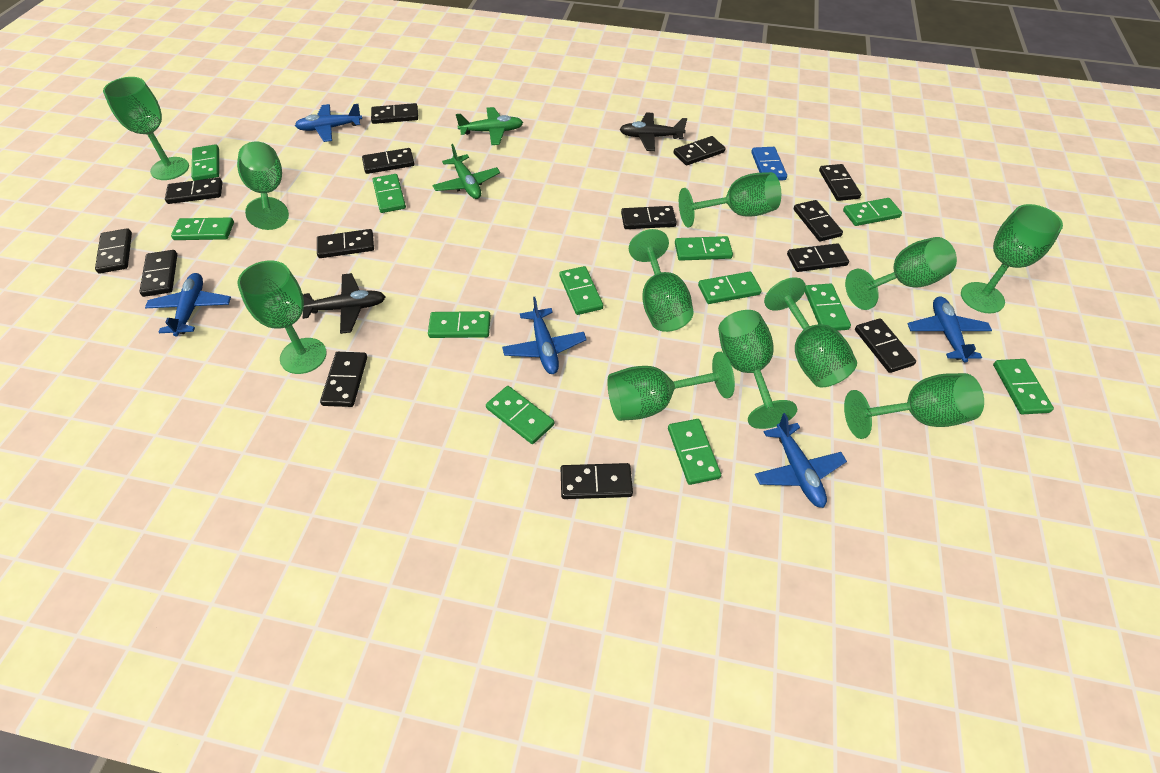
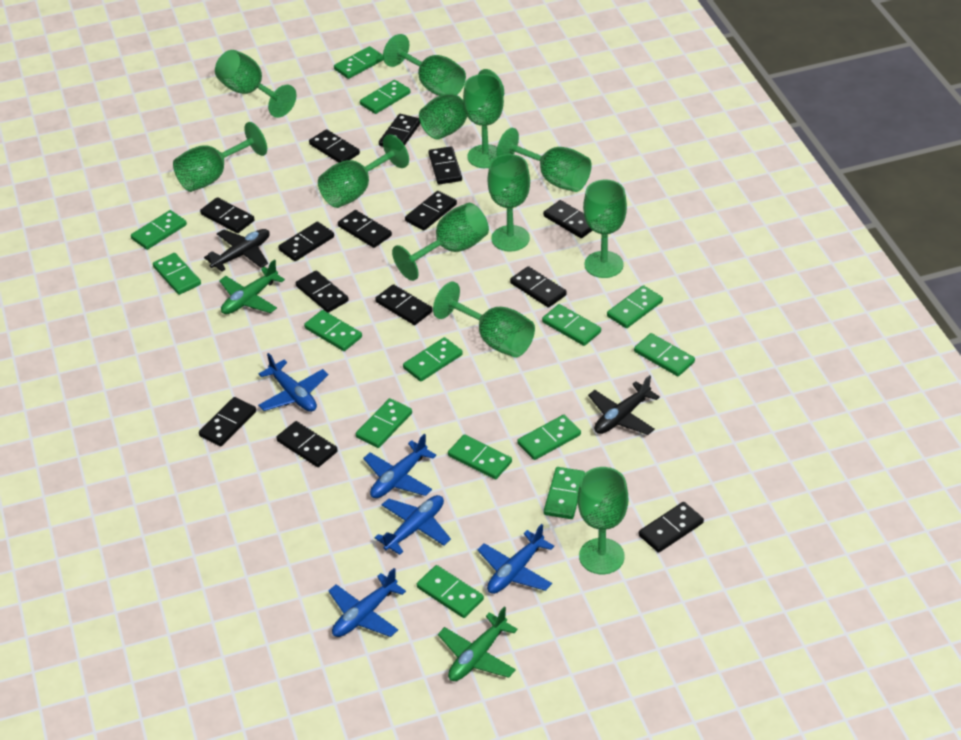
blue domino: 1 -> 0
green domino: 12 -> 14
green goblet: 11 -> 12

